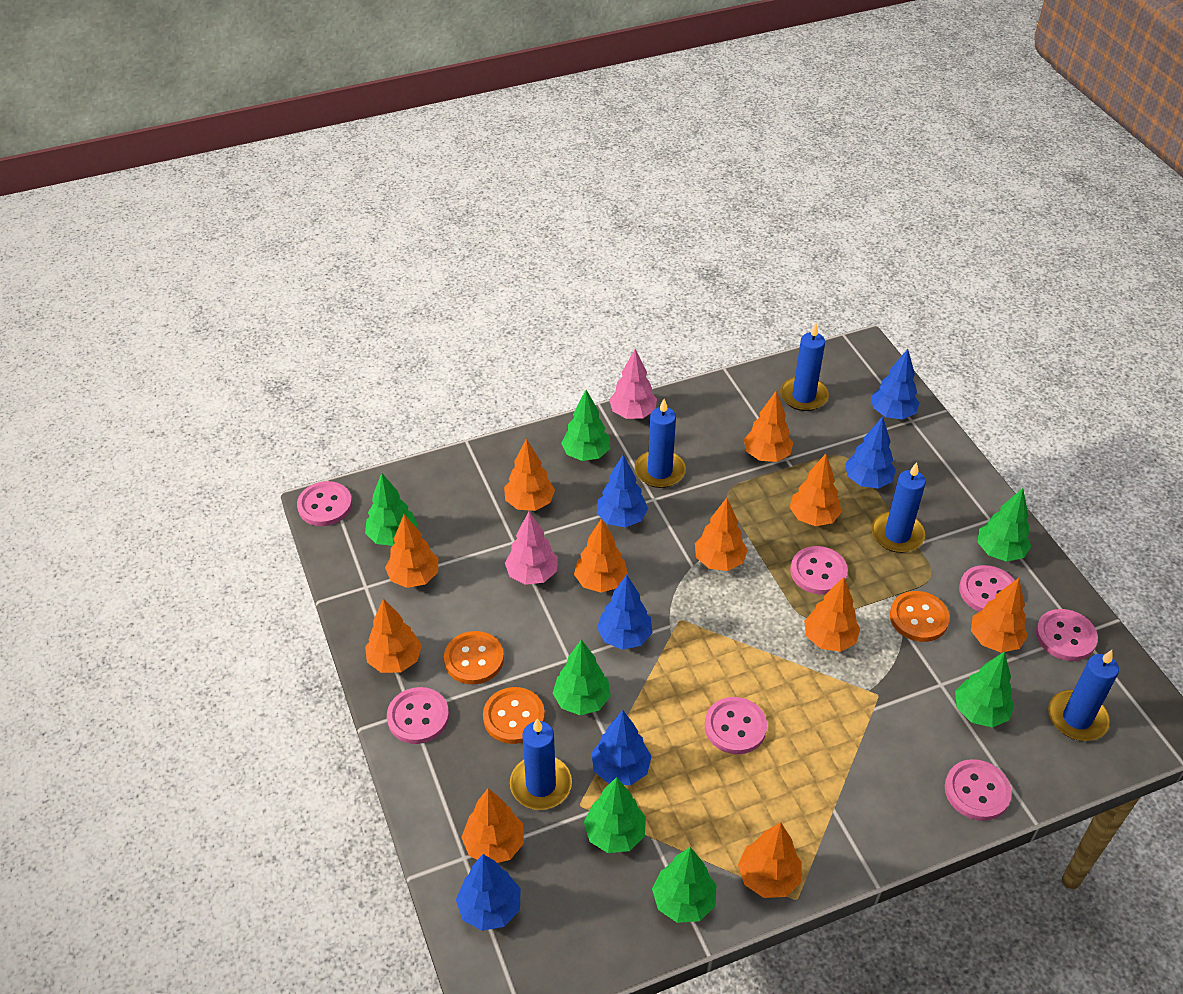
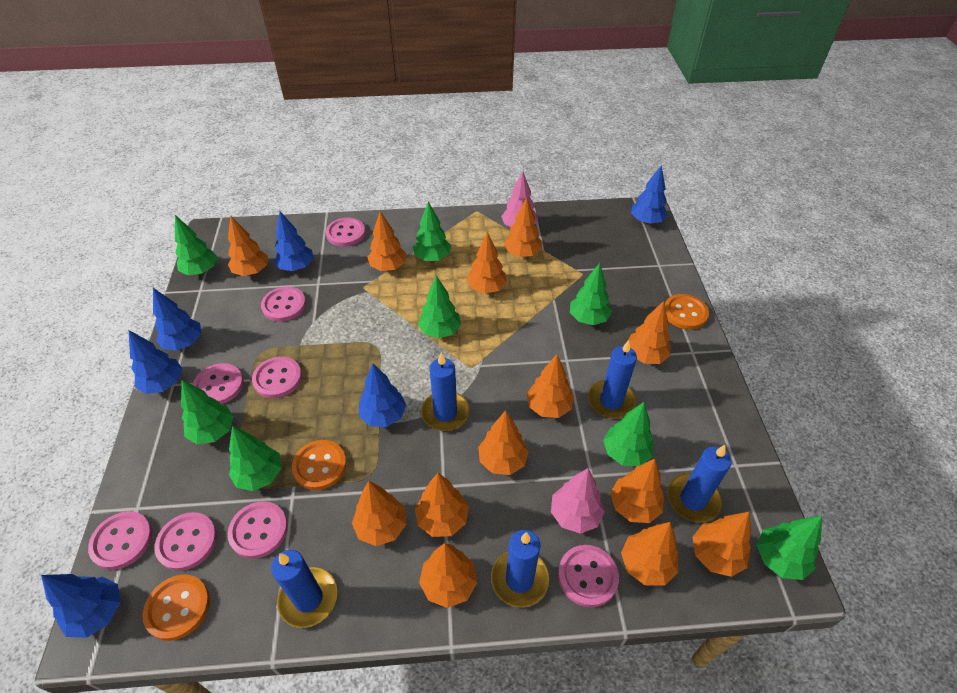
green tree: 7 -> 8
orange tree: 11 -> 13
pink button: 7 -> 8

